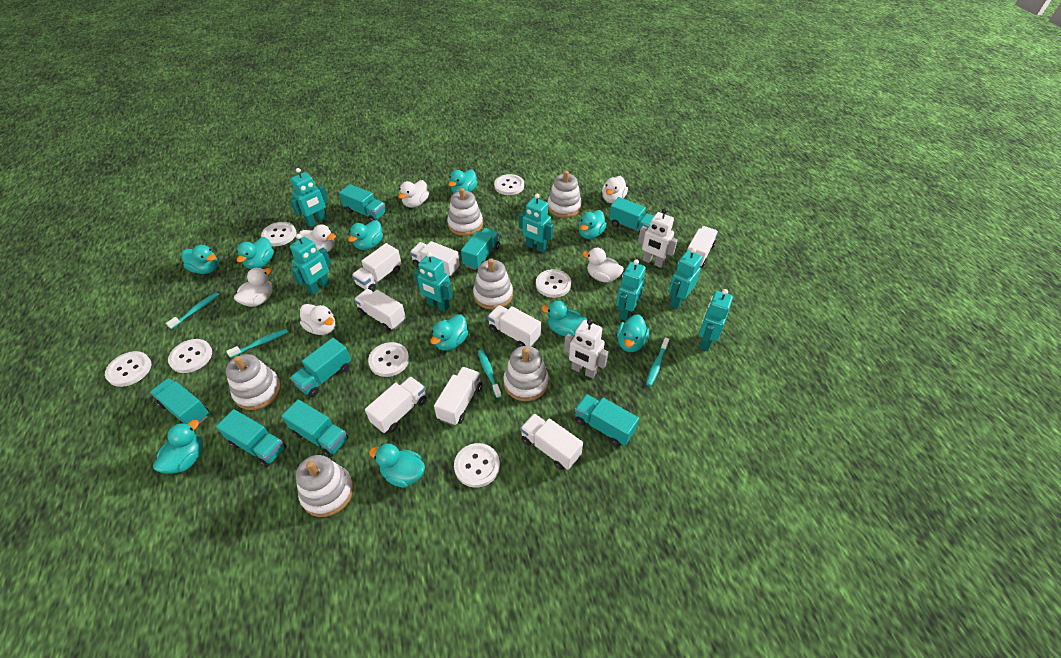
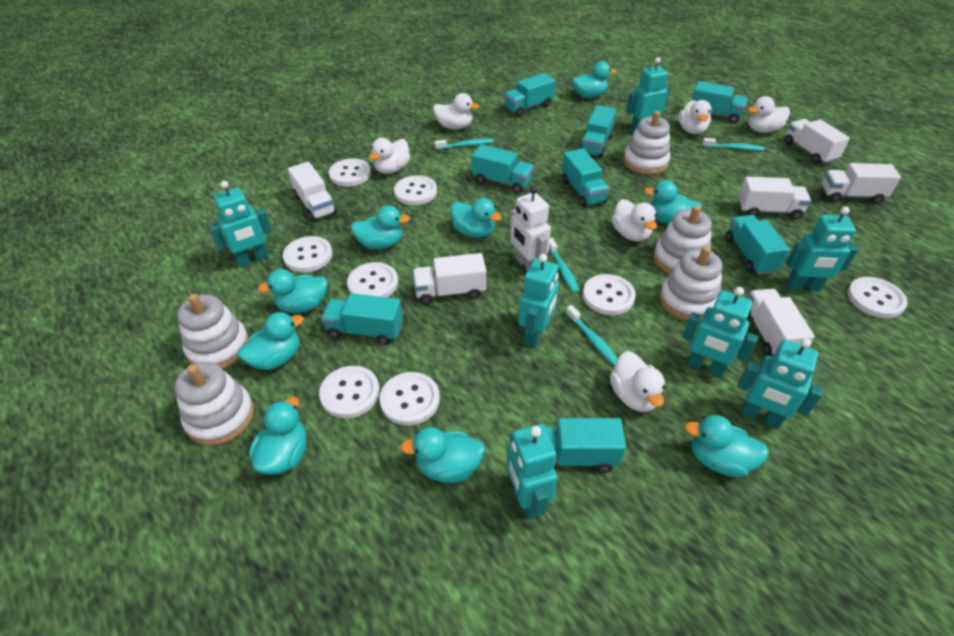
turquoise duck: 10 -> 9
white button: 7 -> 8
white robot: 2 -> 1
white stacking toy: 6 -> 5
white truck: 8 -> 6

